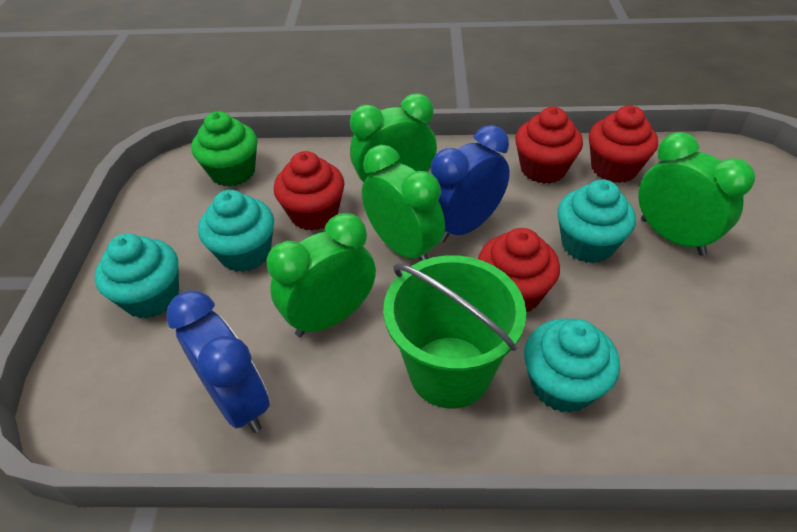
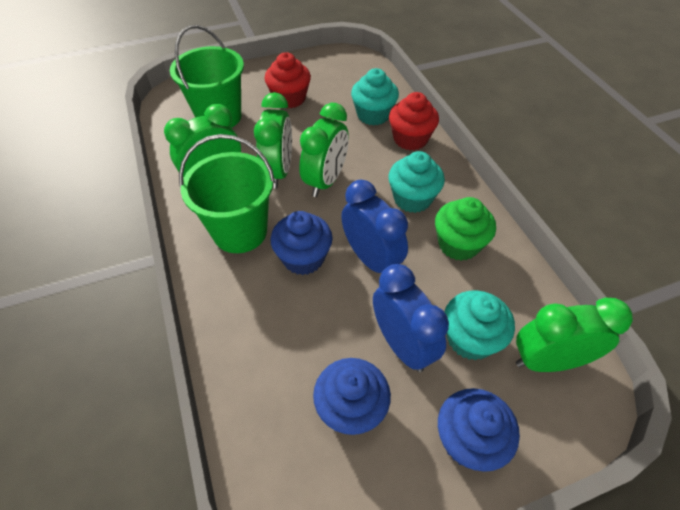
blue cupcake: 0 -> 3
green bucket: 1 -> 2
red cupcake: 4 -> 2
turquoise cupcake: 4 -> 3

